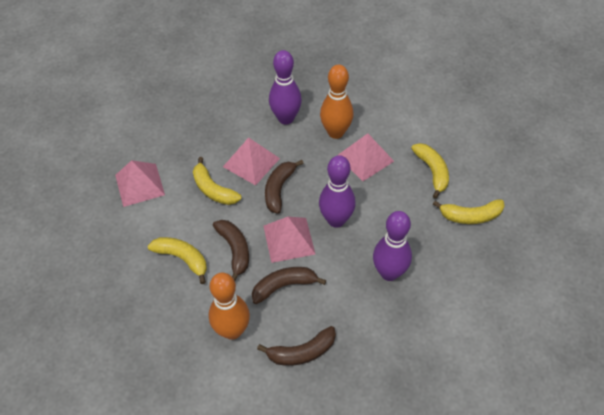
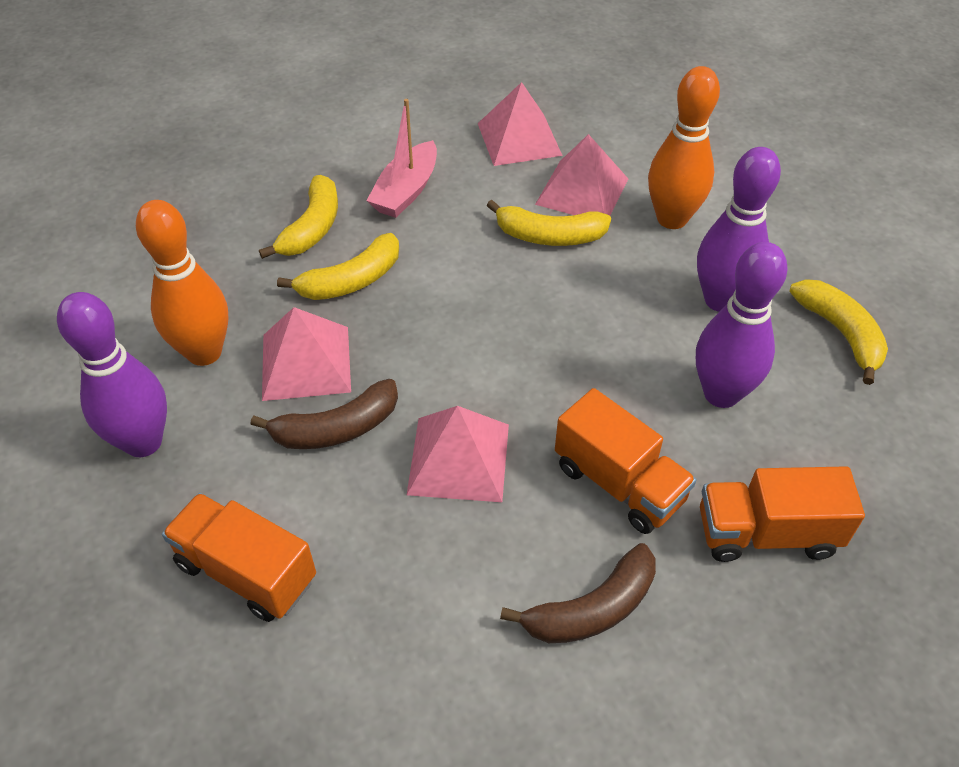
brown banana: 4 -> 2
orange truck: 0 -> 3
pink boat: 0 -> 1

